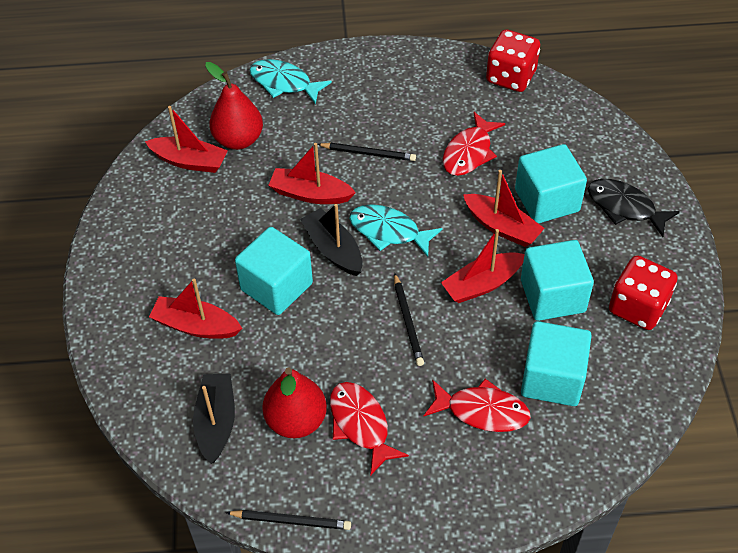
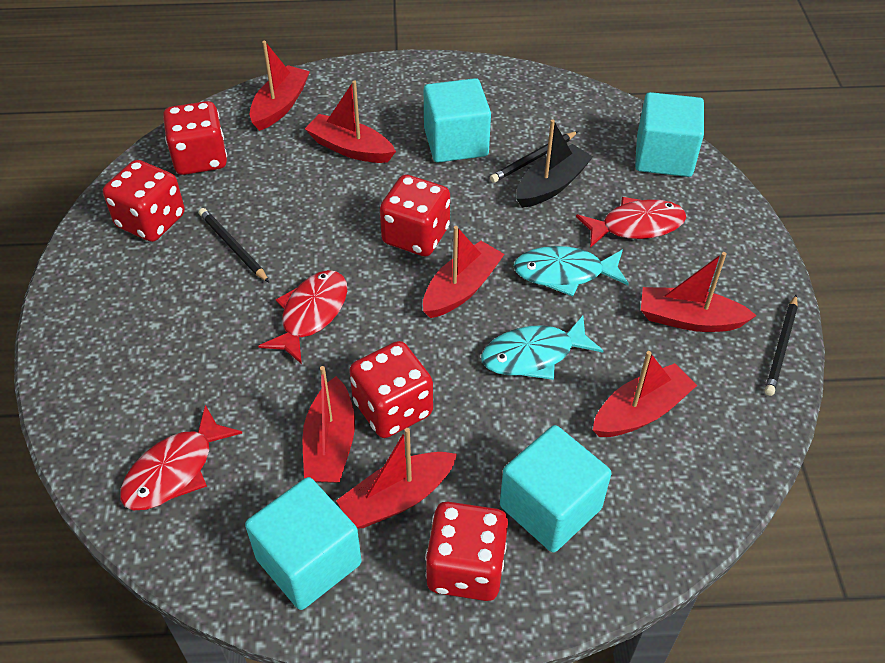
black boat: 2 -> 1
black fish: 1 -> 0
red boat: 5 -> 7
red dice: 2 -> 5
red pear: 2 -> 0

